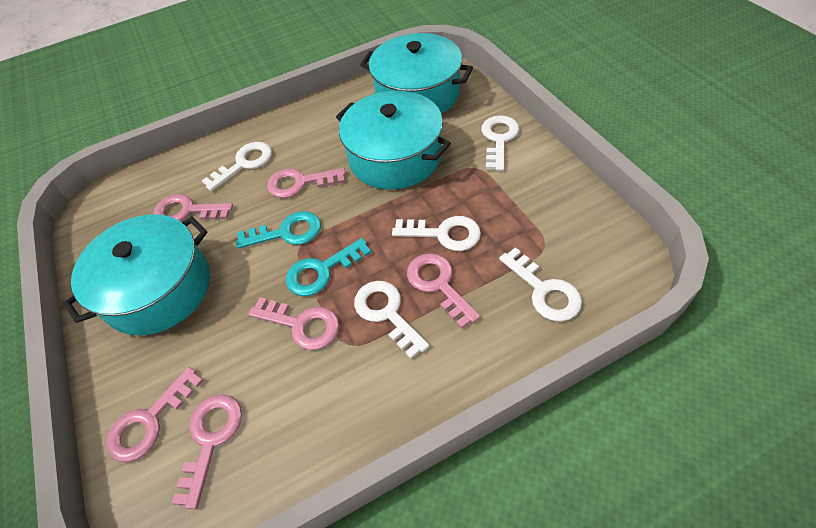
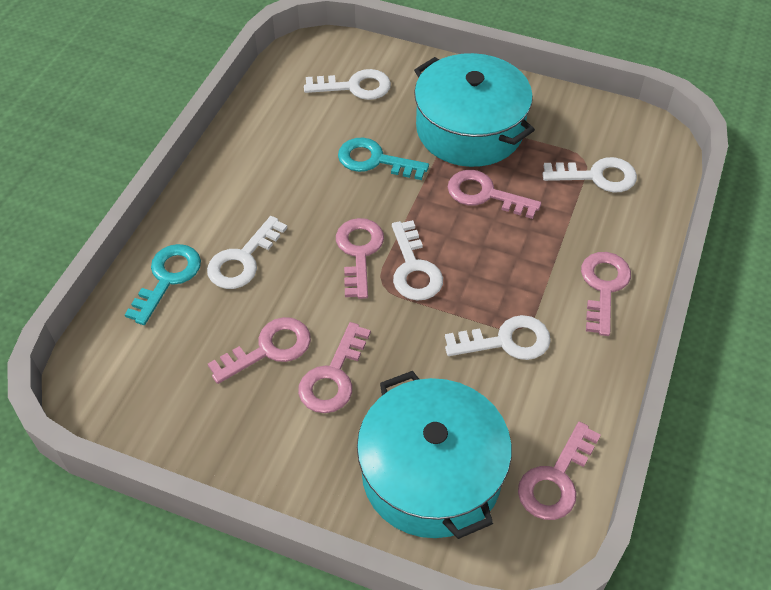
turquoise pot: 3 -> 2

